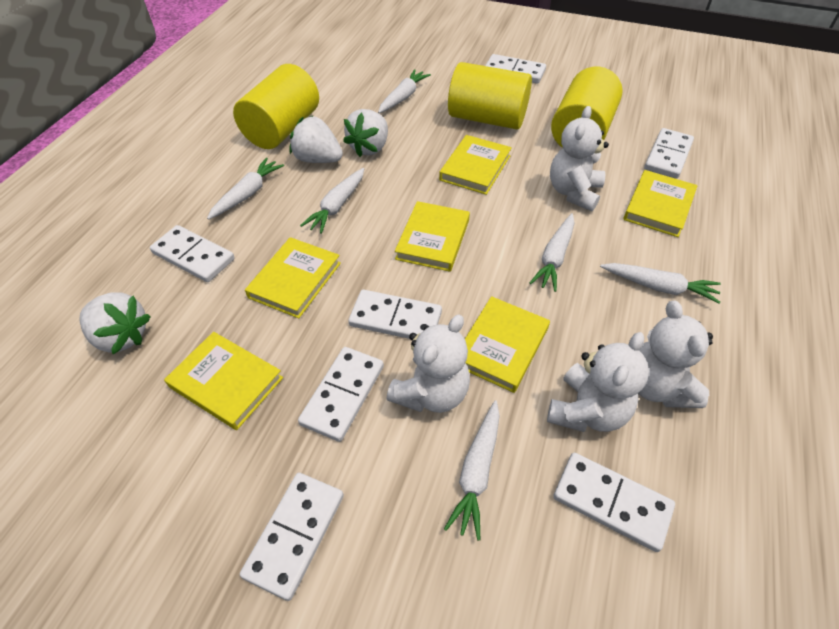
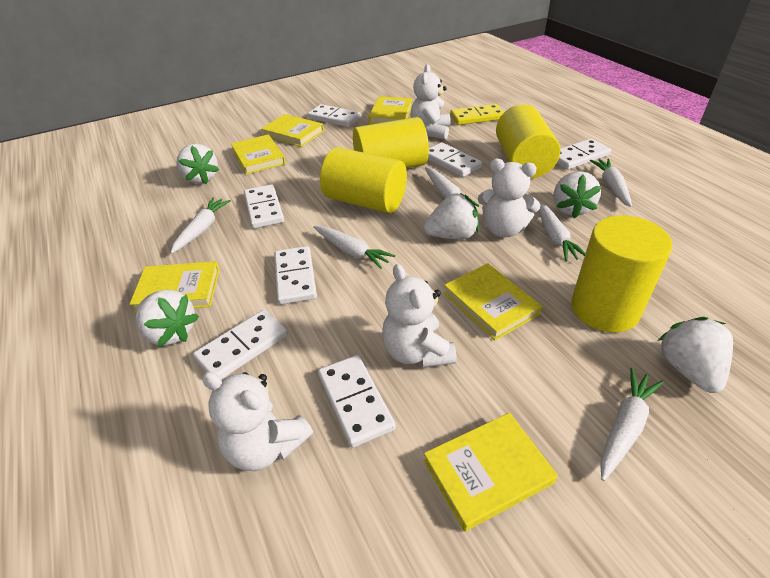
white strawberry: 3 -> 5
yellow cylinder: 3 -> 4
yellow domino: 0 -> 1

